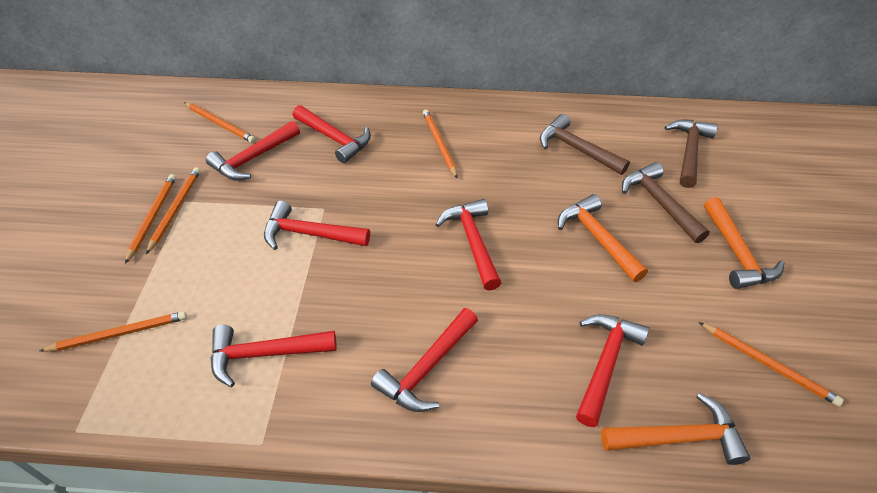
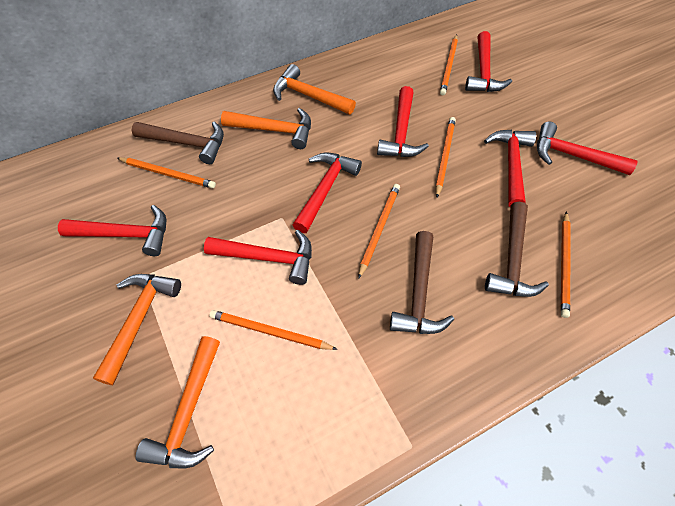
orange hammer: 3 -> 4

